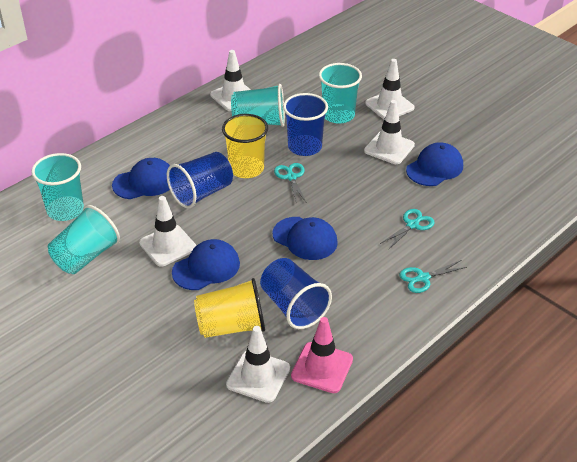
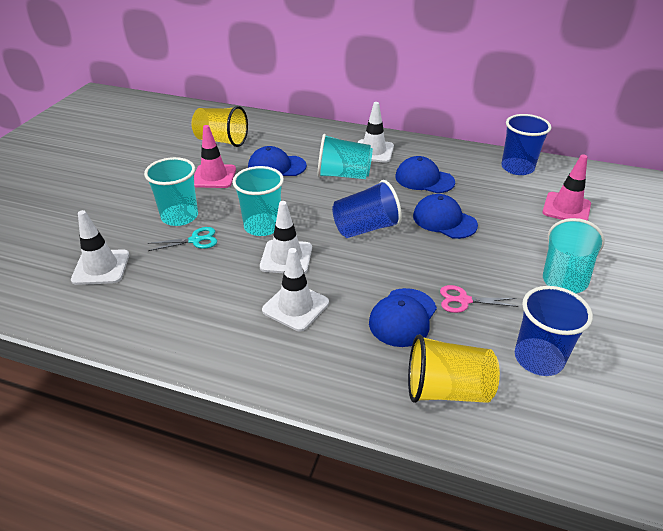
pink scissors: 0 -> 1
pink traffic cone: 1 -> 2
turquoise scissors: 3 -> 1
white traffic cone: 5 -> 4

